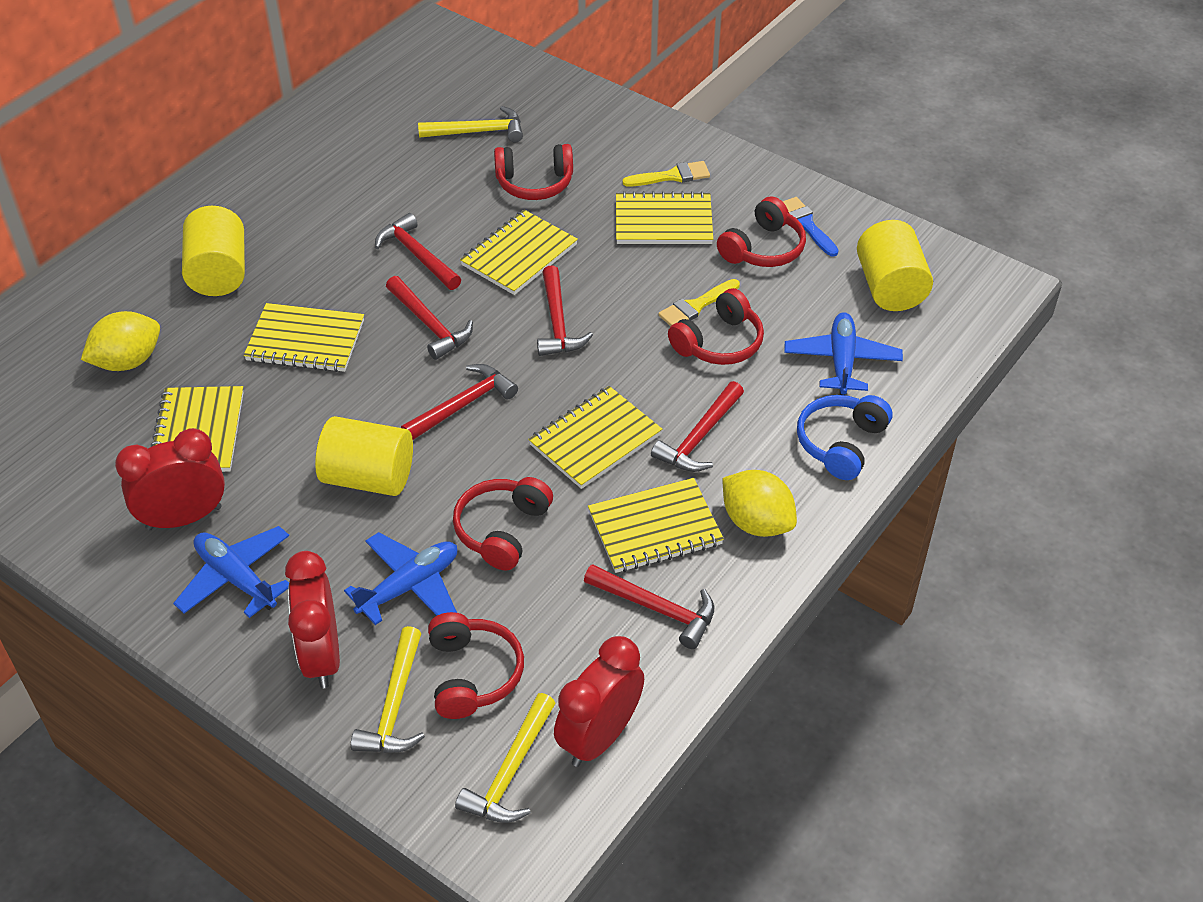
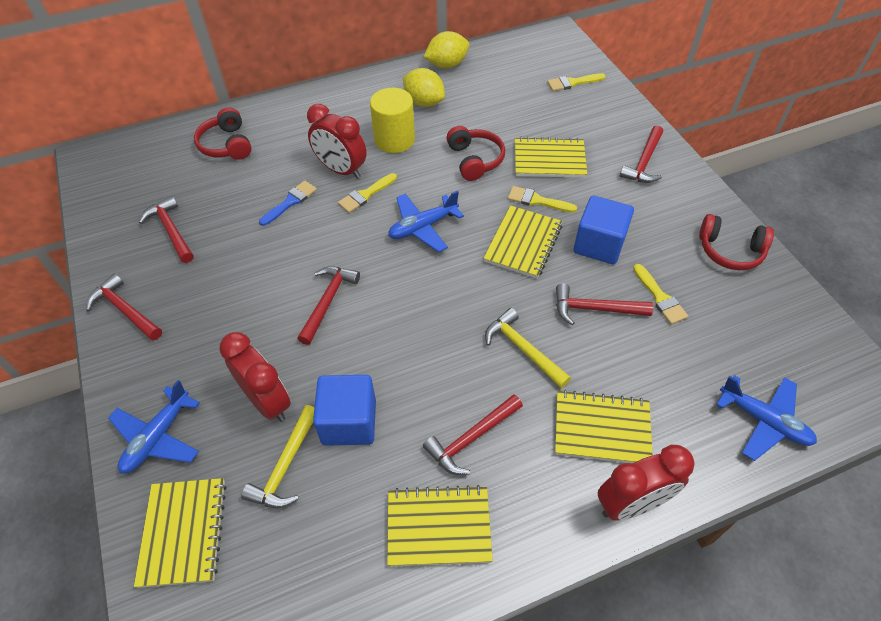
blue cube: 0 -> 2
blue headphones: 1 -> 0
red headphones: 5 -> 3
yellow brush: 2 -> 4
yellow cylinder: 3 -> 1
yellow hammer: 3 -> 2
yellow notebook: 6 -> 5

